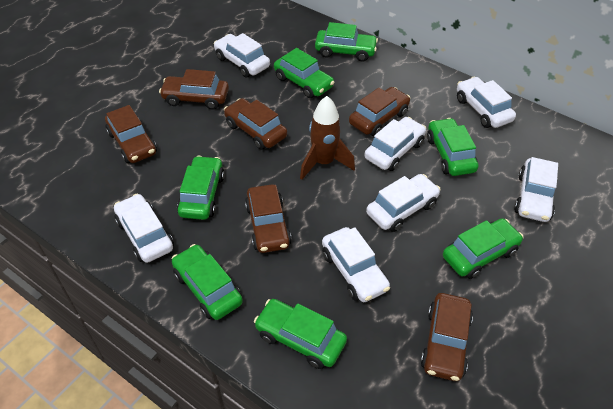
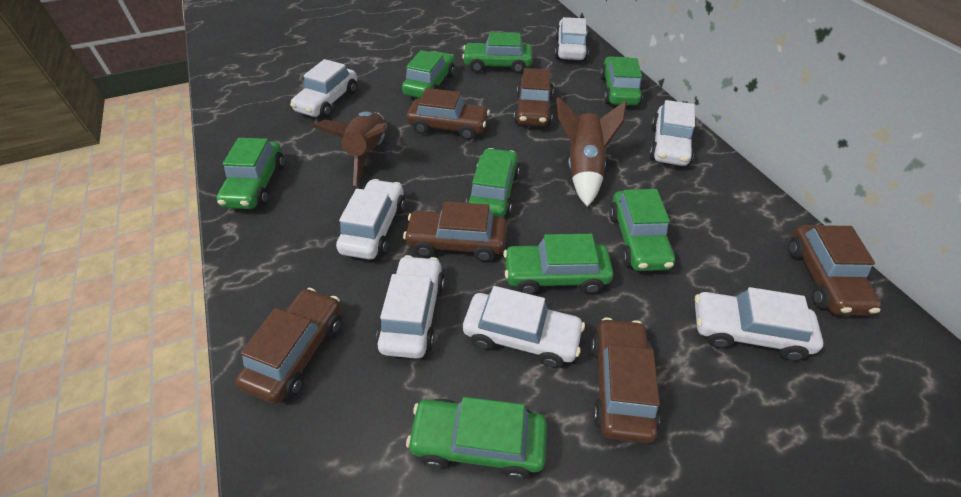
brown rocket: 1 -> 2
green car: 7 -> 8

